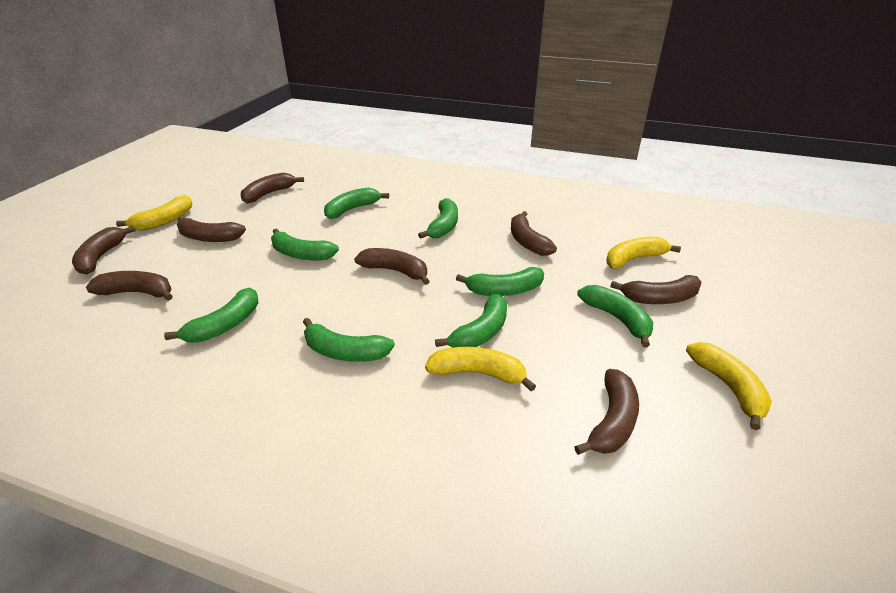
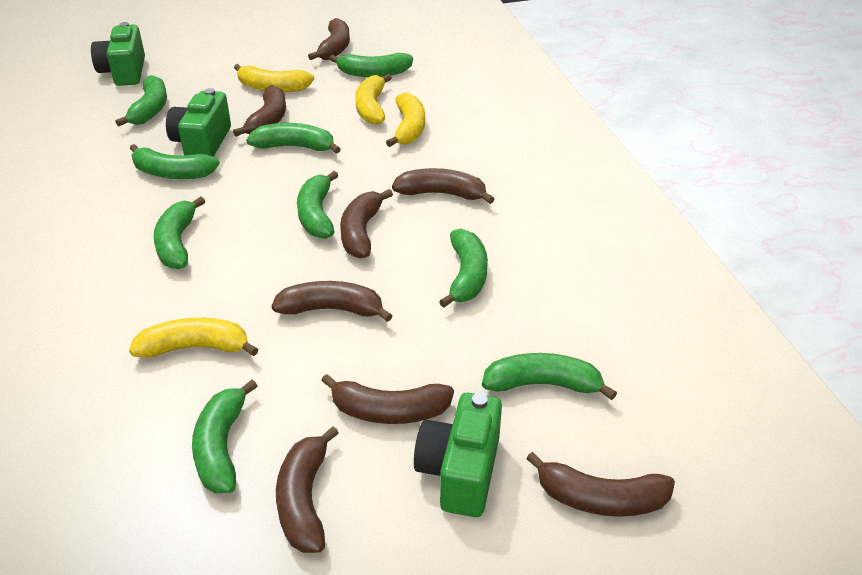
green banana: 8 -> 9
green camera: 0 -> 3

